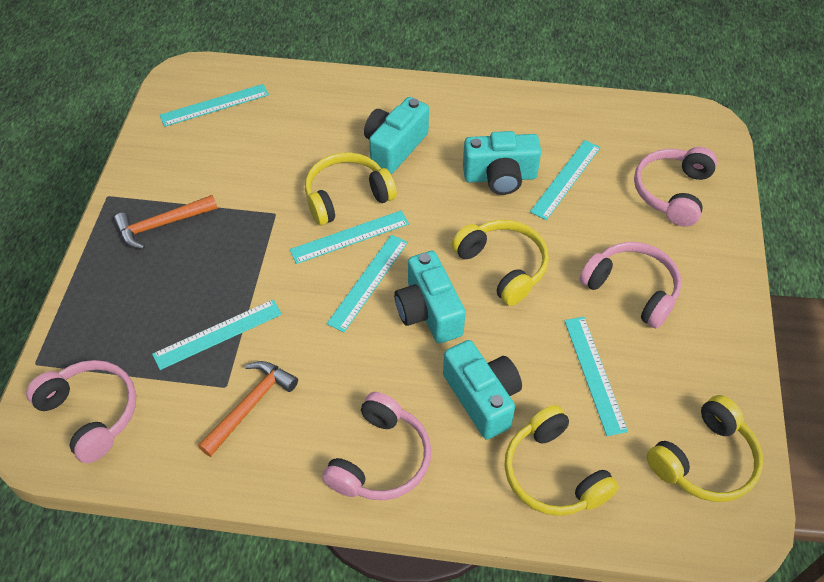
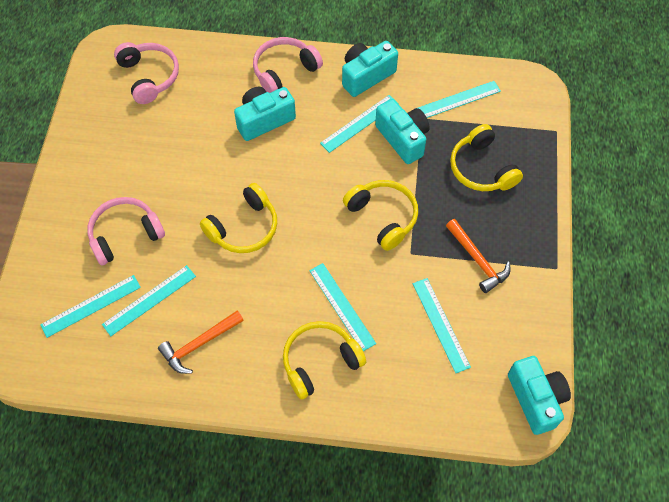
pink headphones: 4 -> 3

